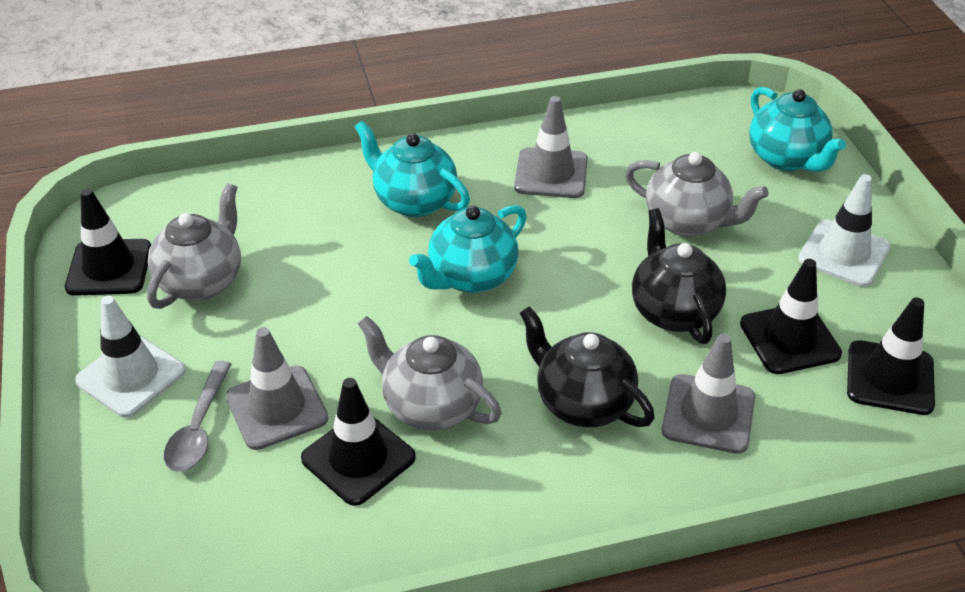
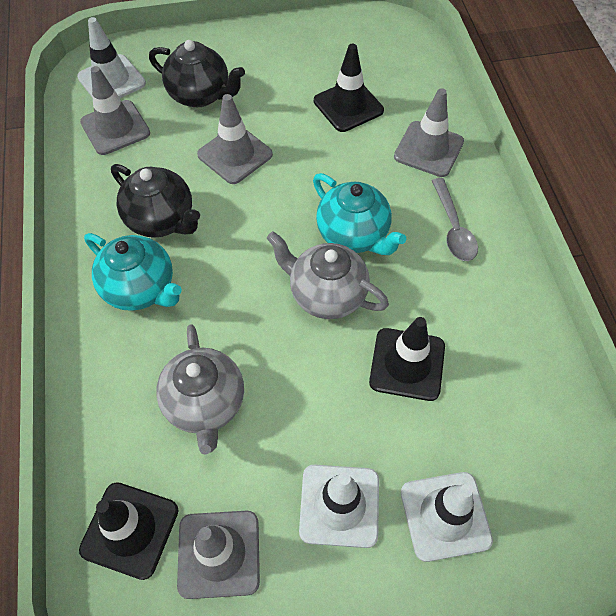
black traffic cone: 4 -> 3
grey teapot: 3 -> 2
grey traffic cone: 3 -> 4
turquoise teapot: 3 -> 2
white traffic cone: 2 -> 3

